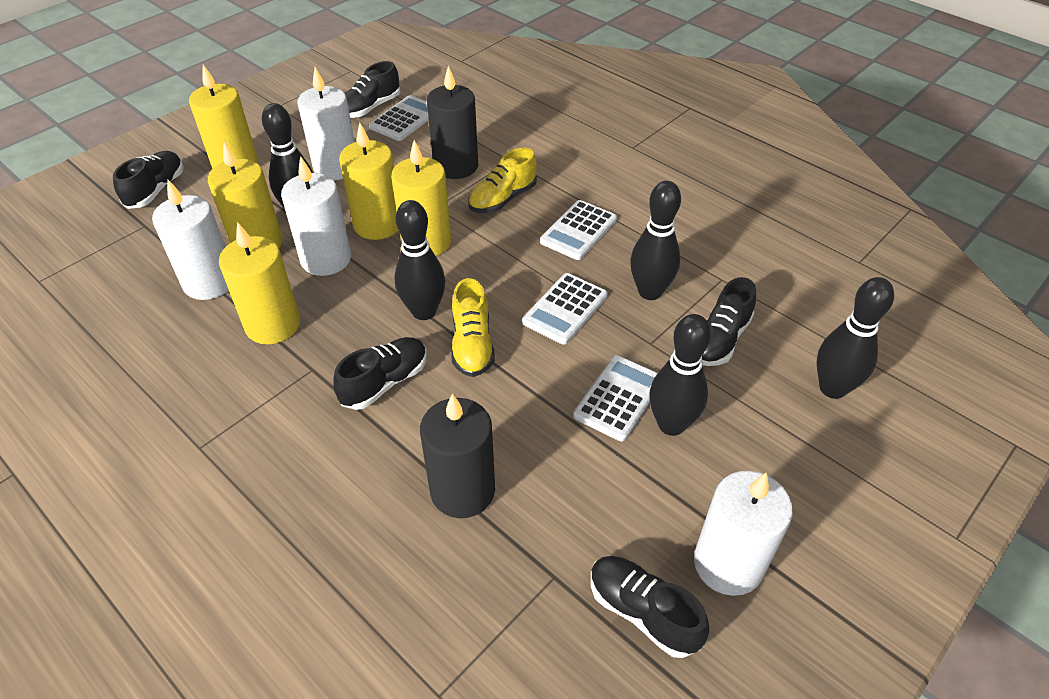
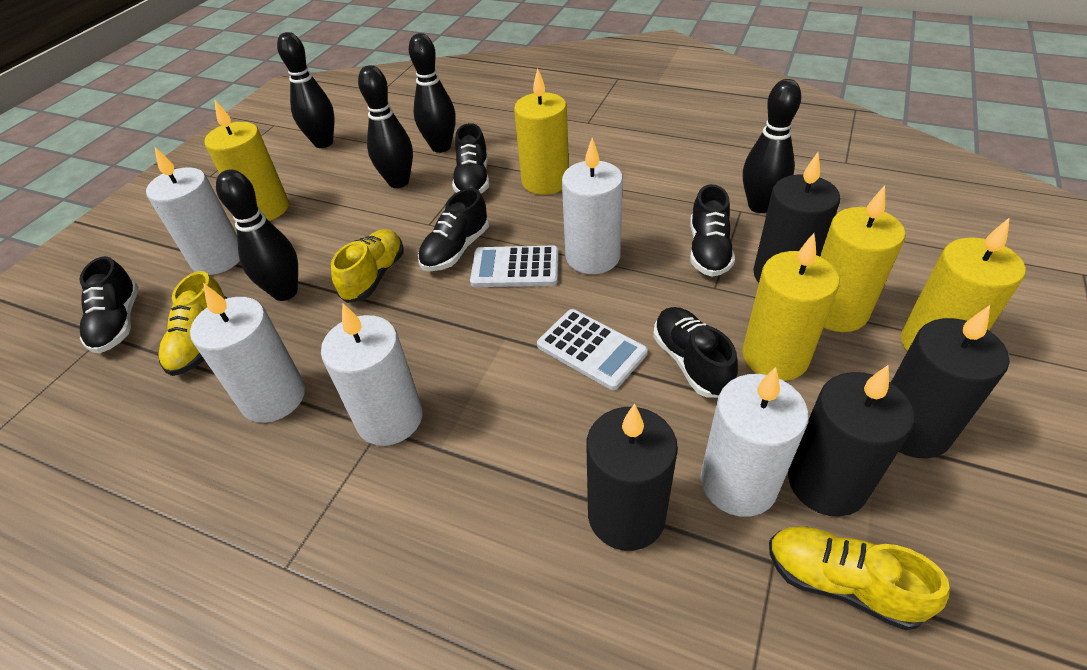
black candle: 2 -> 4
white calculator: 4 -> 2
white candle: 4 -> 5
yellow shoe: 2 -> 3

